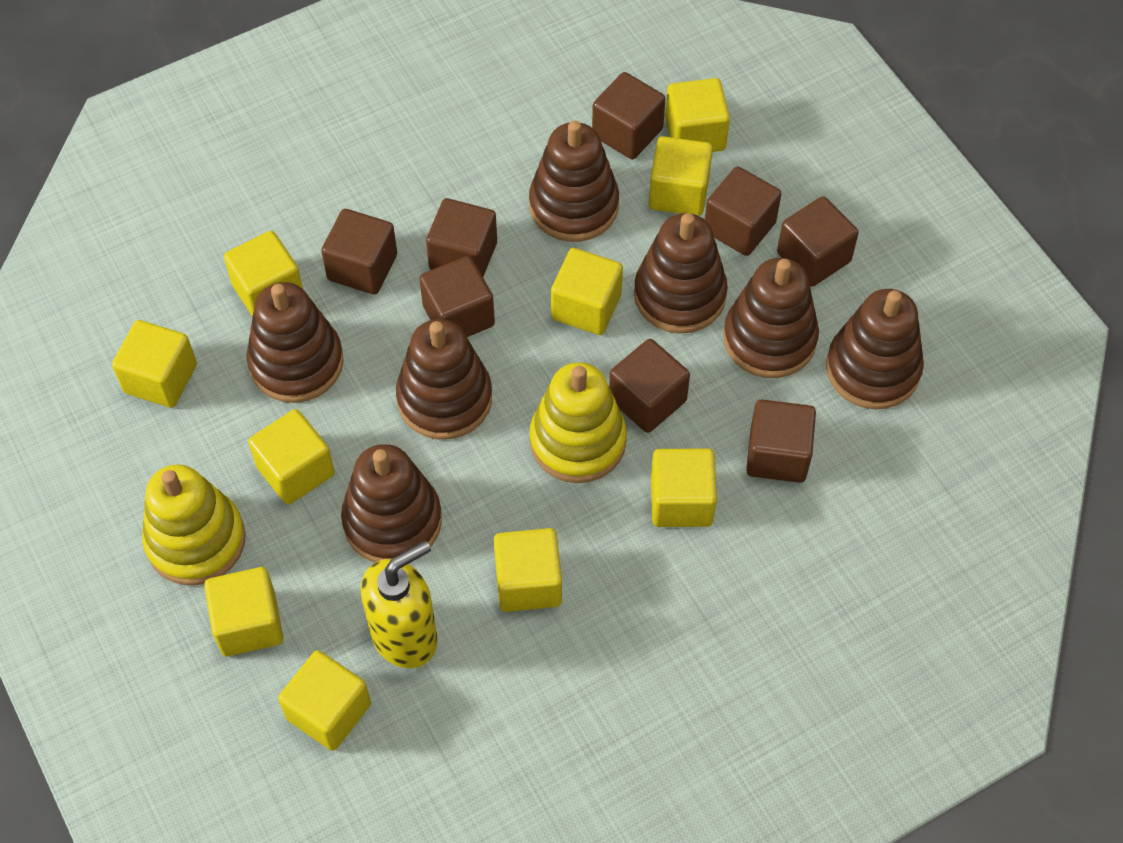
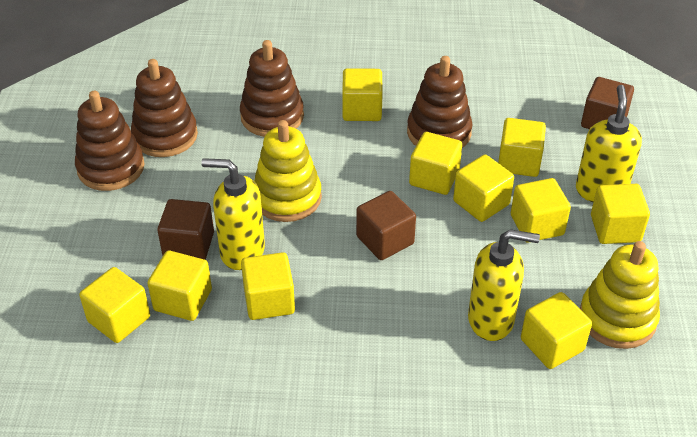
brown cube: 8 -> 3
brown stacking toy: 7 -> 4
yellow soap dispenser: 1 -> 3

